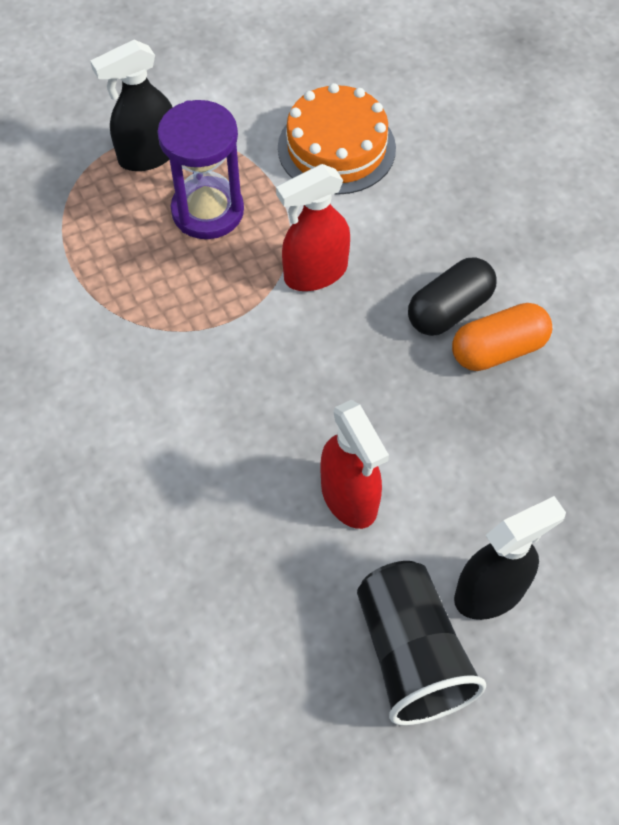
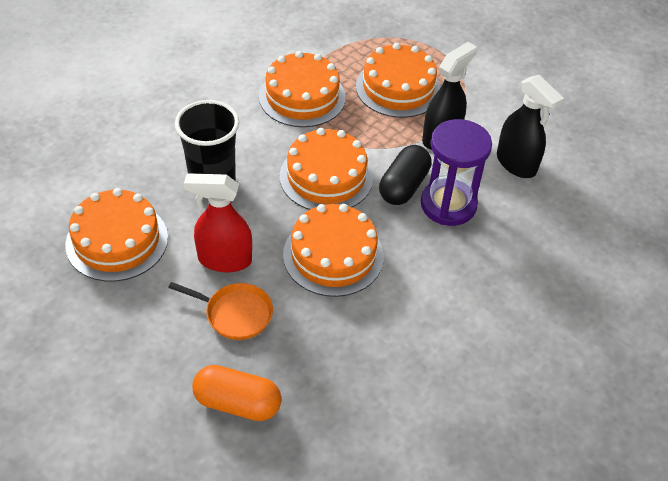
orange cake: 1 -> 5
orange pan: 0 -> 1
red spray bottle: 2 -> 1

